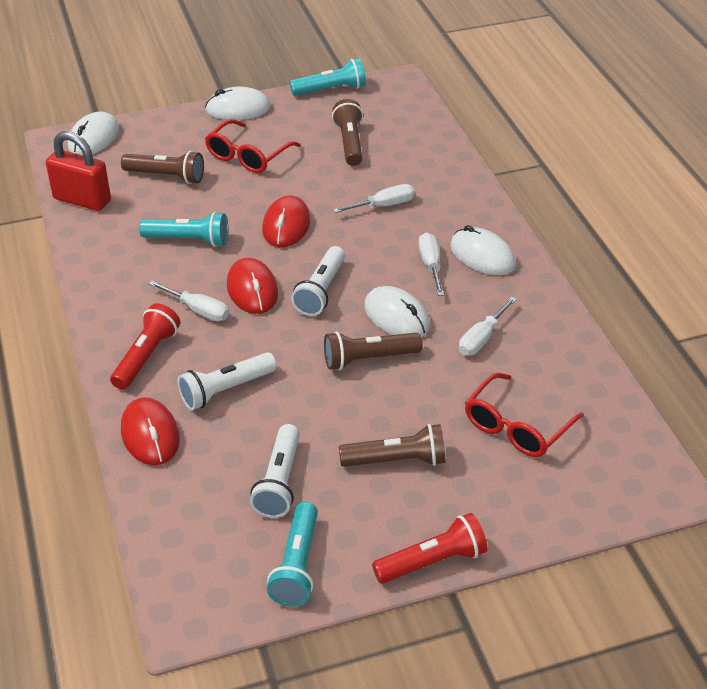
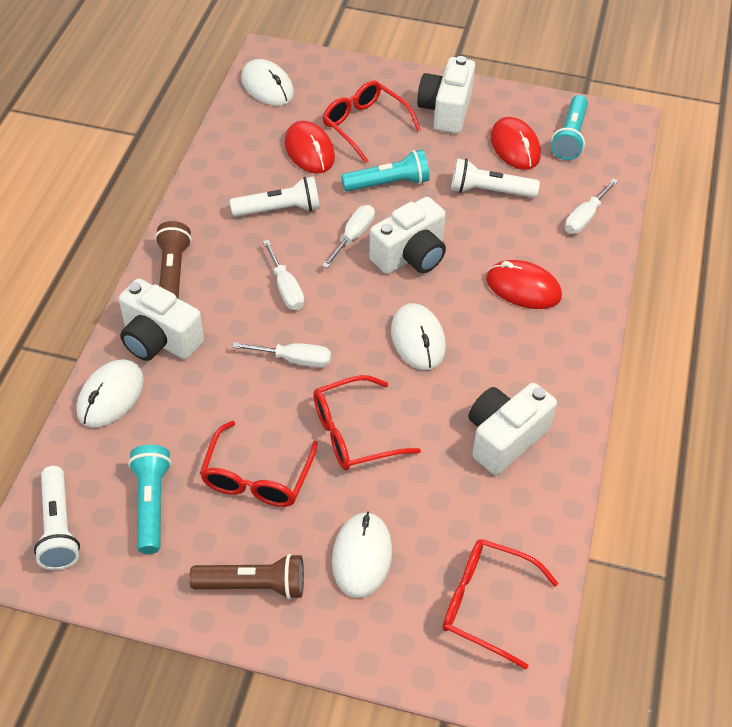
brown flashlight: 4 -> 2
red flashlight: 2 -> 0
red glasses: 2 -> 4
red padlock: 1 -> 0
white camera: 0 -> 4

